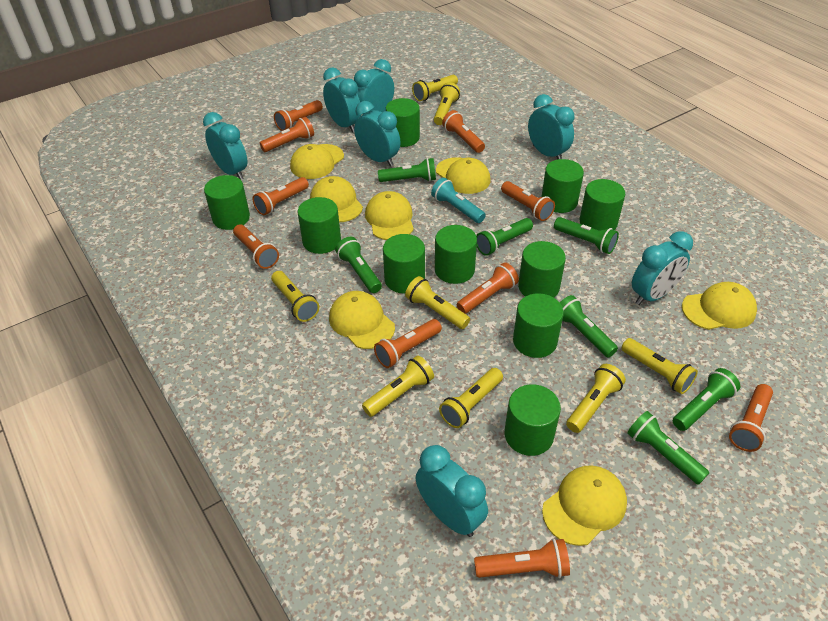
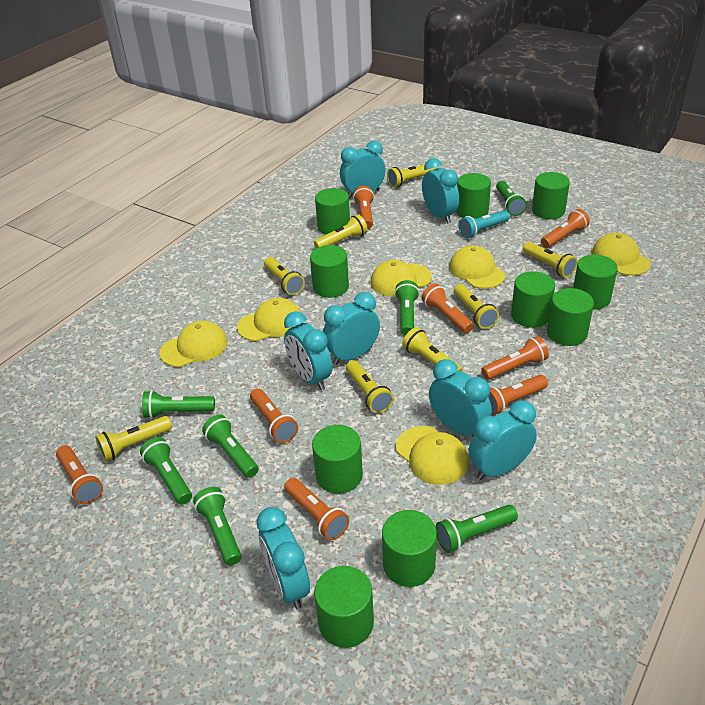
orange flashlight: 10 -> 8
yellow cap: 7 -> 6

